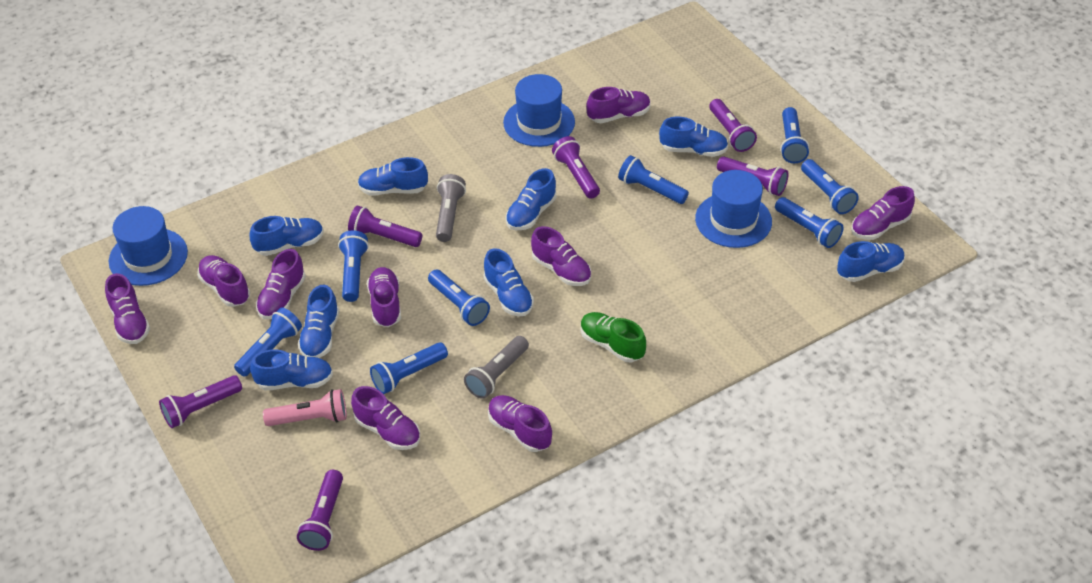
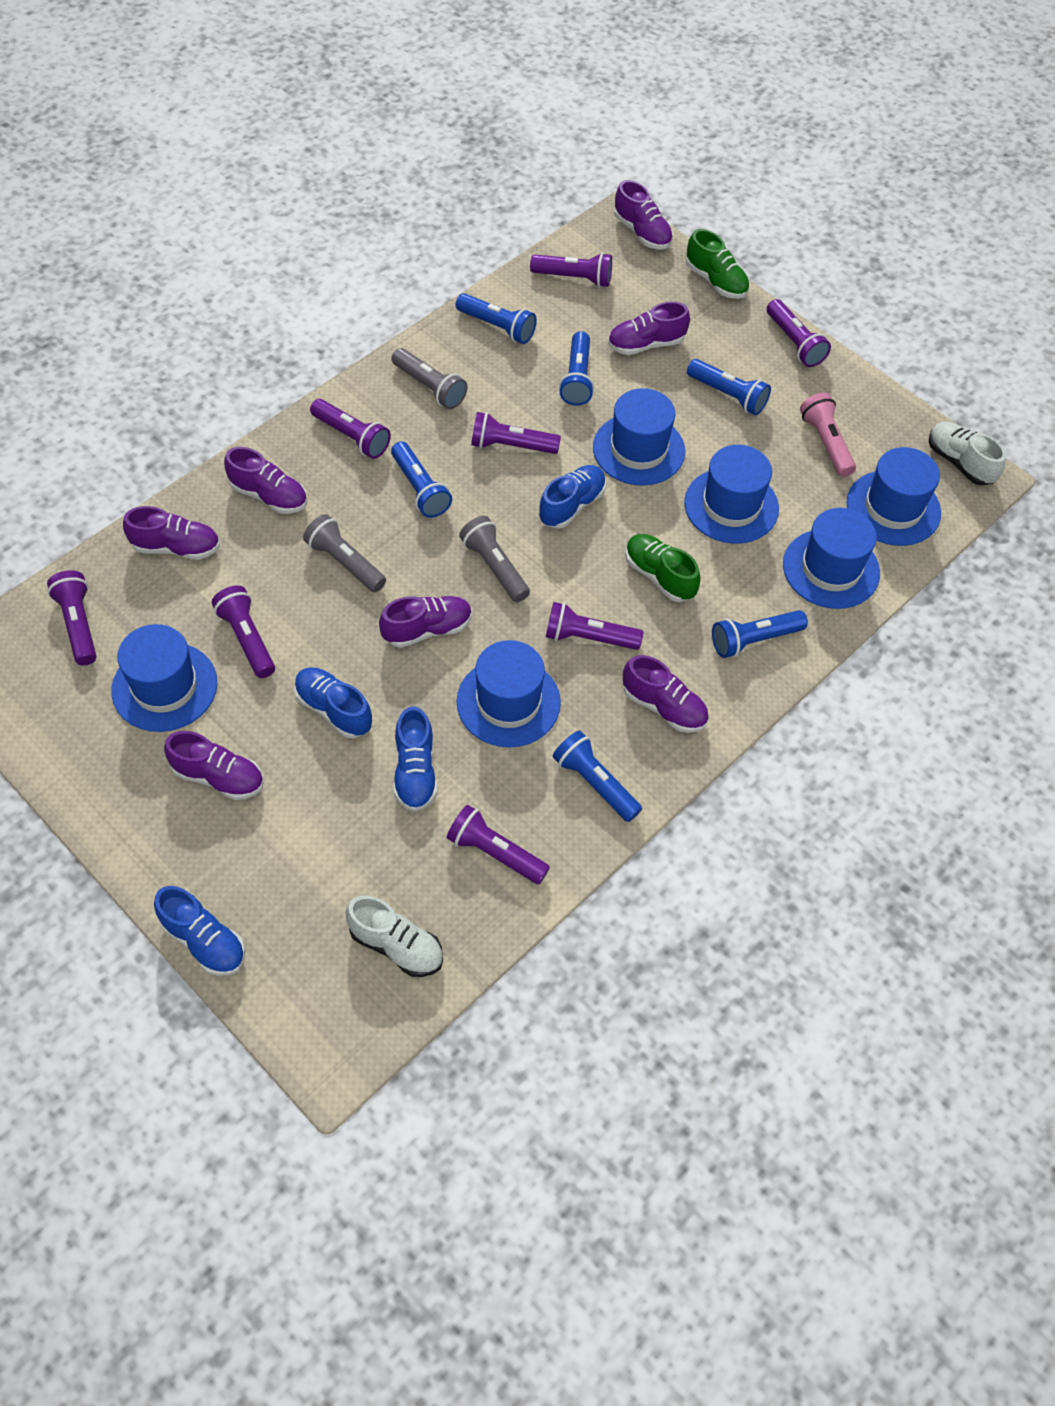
blue flashlight: 8 -> 6
blue hat: 3 -> 6
blue shoe: 8 -> 4
green shoe: 1 -> 2
grey flashlight: 2 -> 3
purple flashlight: 6 -> 8
purple shoe: 9 -> 7
white shoe: 0 -> 2

